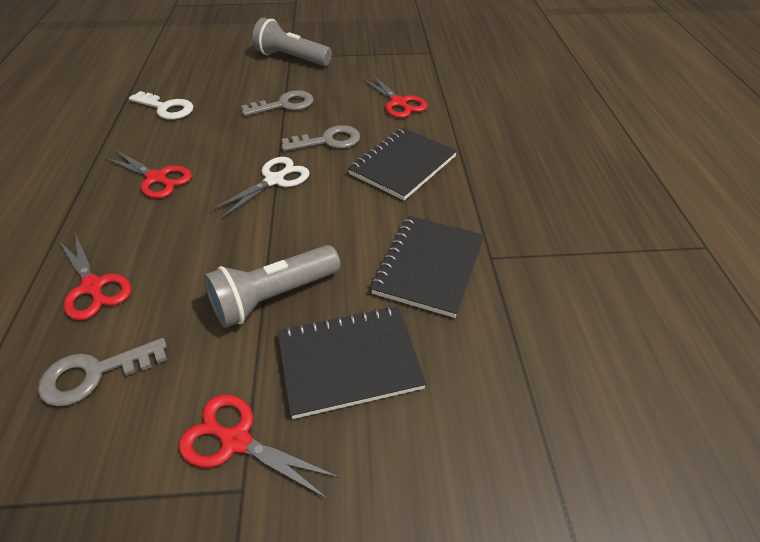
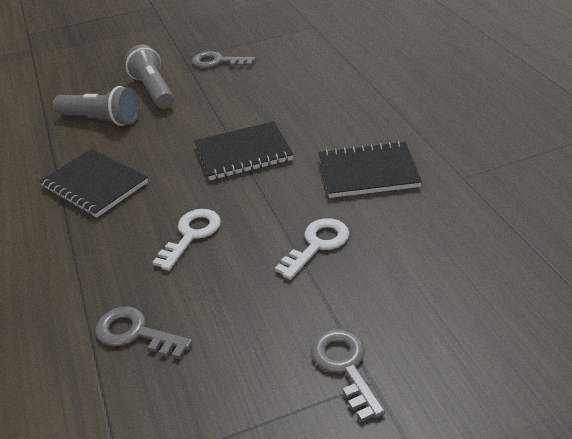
red scissors: 4 -> 0
white key: 1 -> 2
white scissors: 1 -> 0

